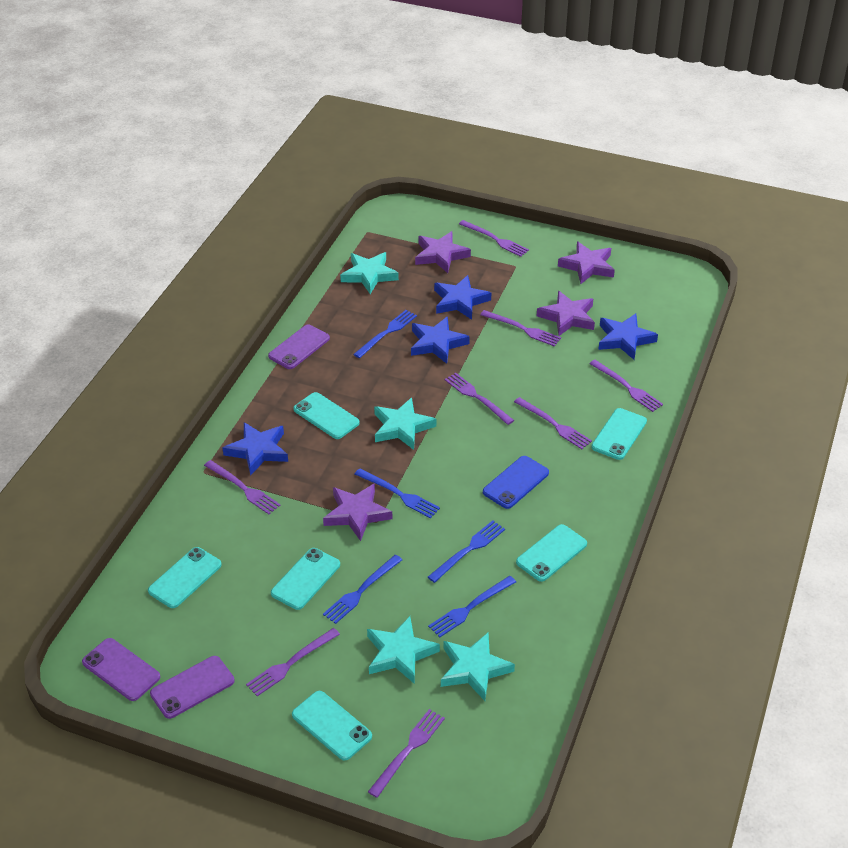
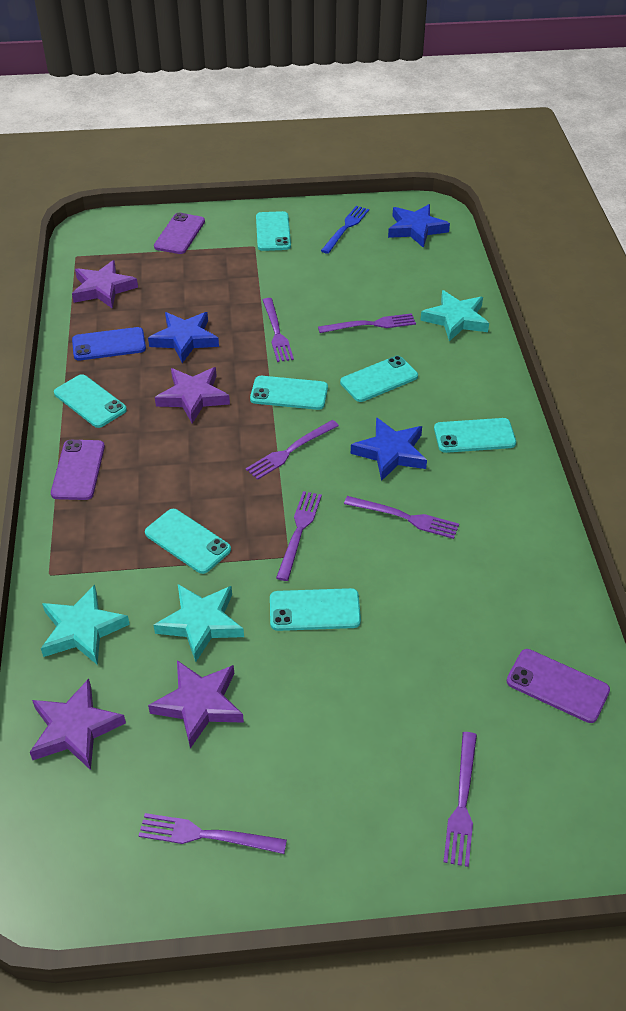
blue fork: 5 -> 1
blue star: 4 -> 3
purple fork: 8 -> 7
turquoise phone: 6 -> 7
turquoise star: 4 -> 3

